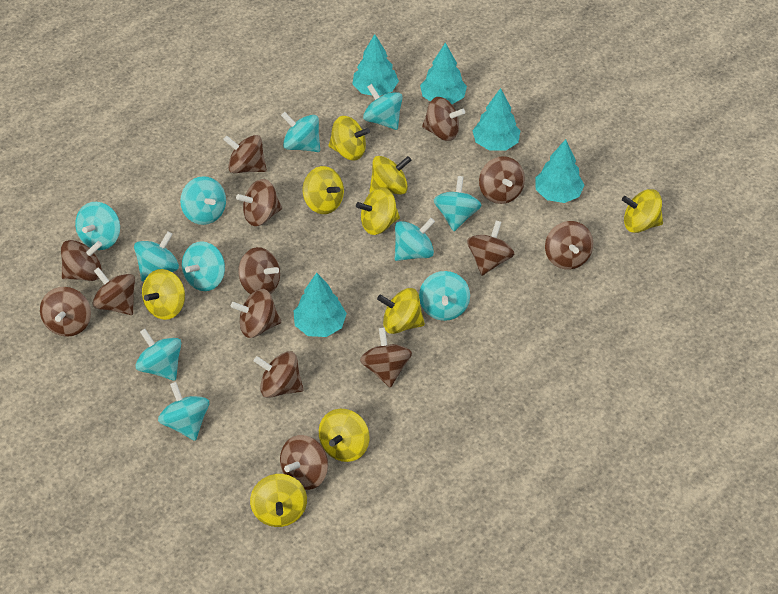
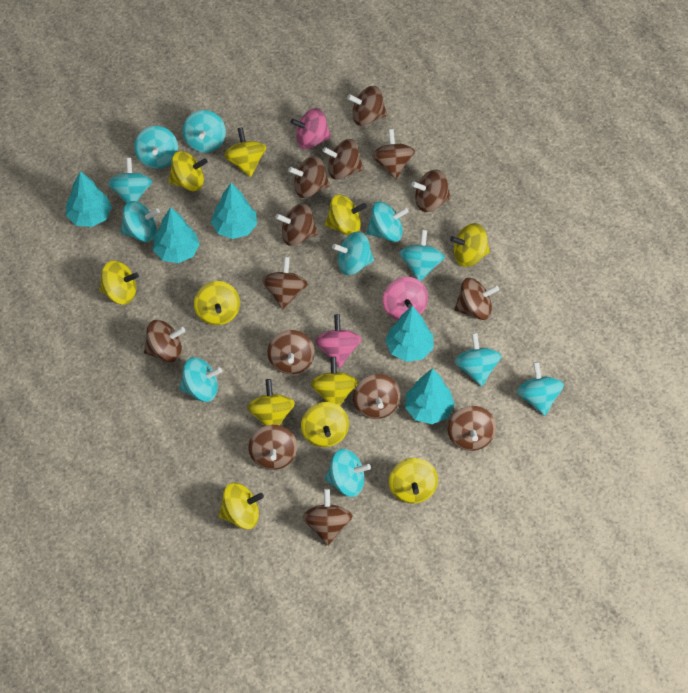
pink spinning top: 0 -> 3
yellow spinning top: 9 -> 11

